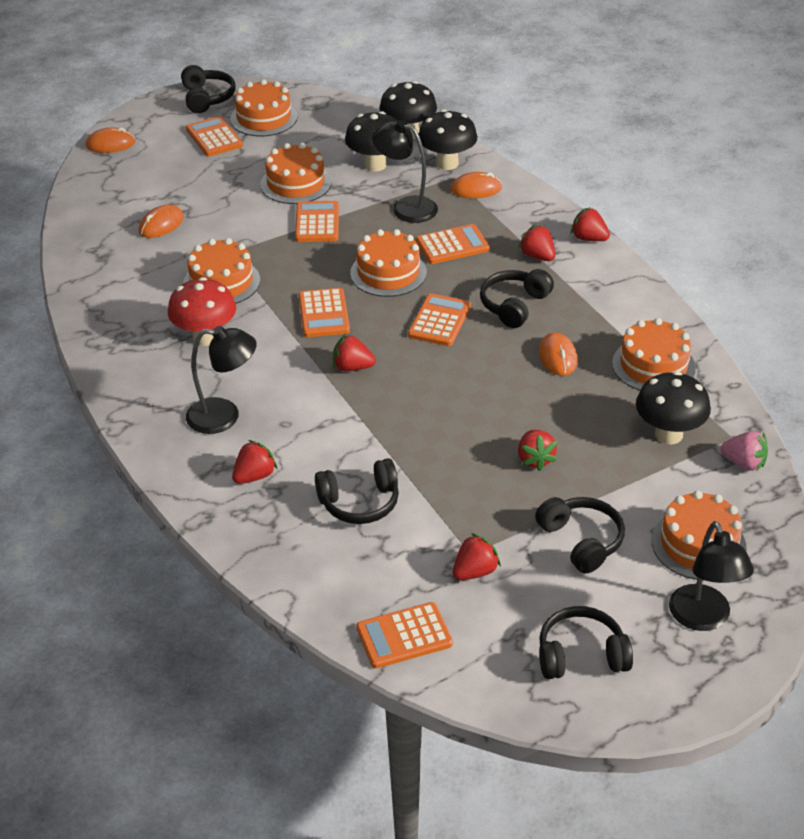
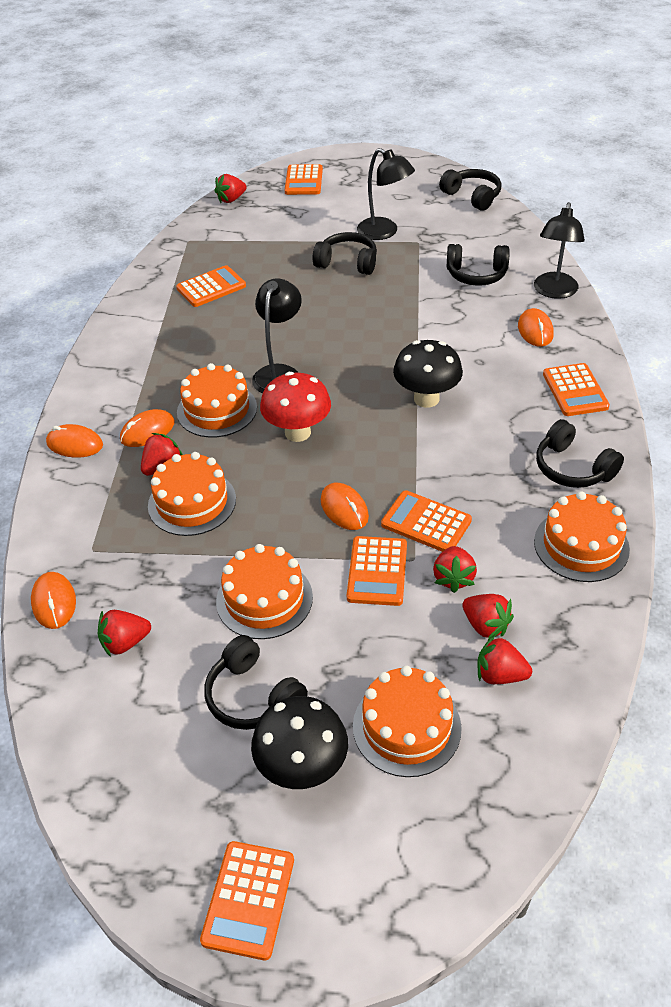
black mushroom: 4 -> 2
orange cake: 6 -> 5
orange mouse: 4 -> 5
pink strawberry: 1 -> 0

